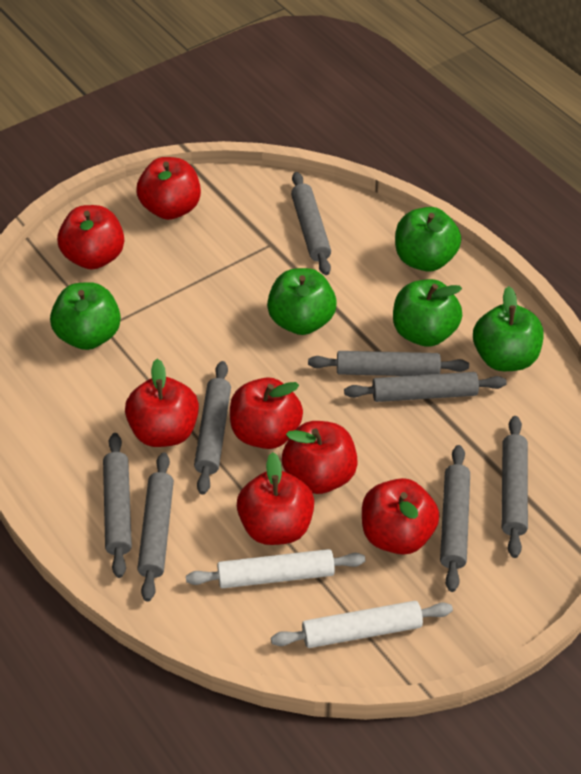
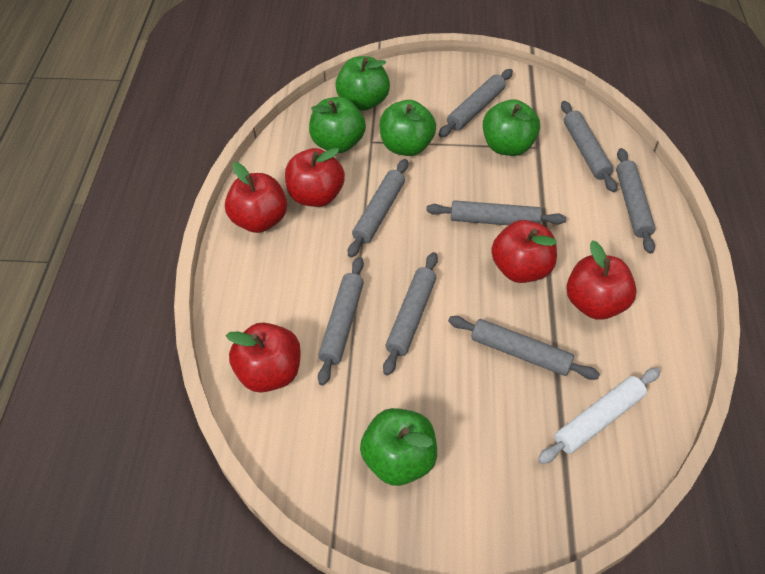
red apple: 7 -> 5
white rolling pin: 2 -> 1

